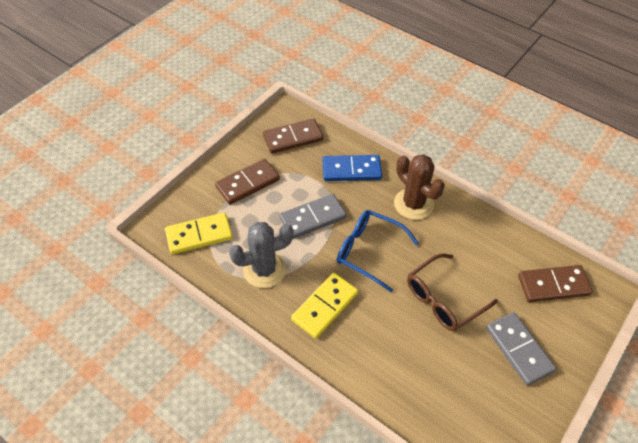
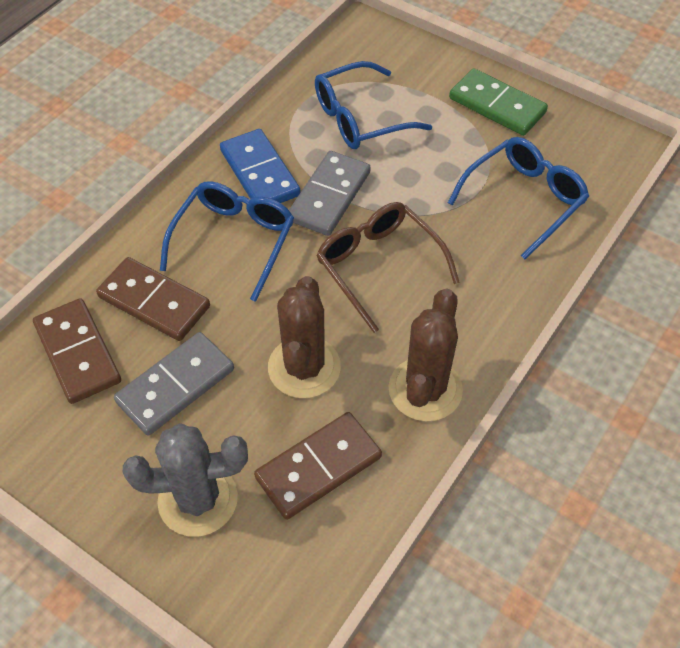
blue glasses: 1 -> 3
brown cactus: 1 -> 2
green domino: 0 -> 1
yellow domino: 2 -> 0

